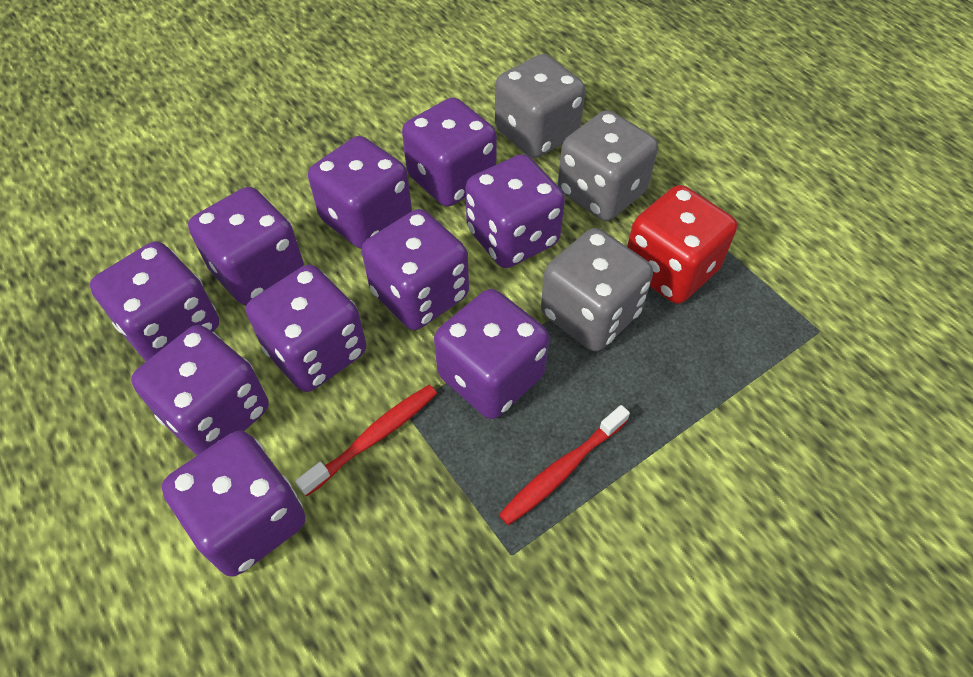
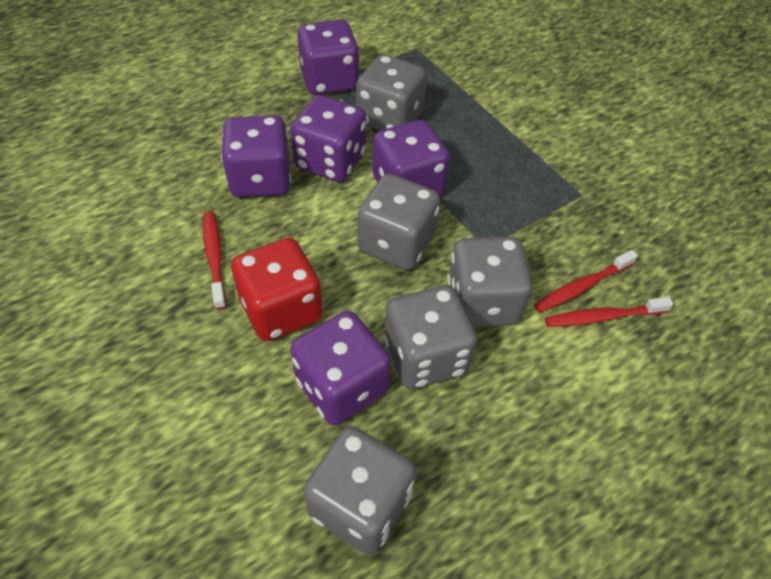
grey dice: 3 -> 5
purple dice: 10 -> 5
red toothbrush: 2 -> 3

